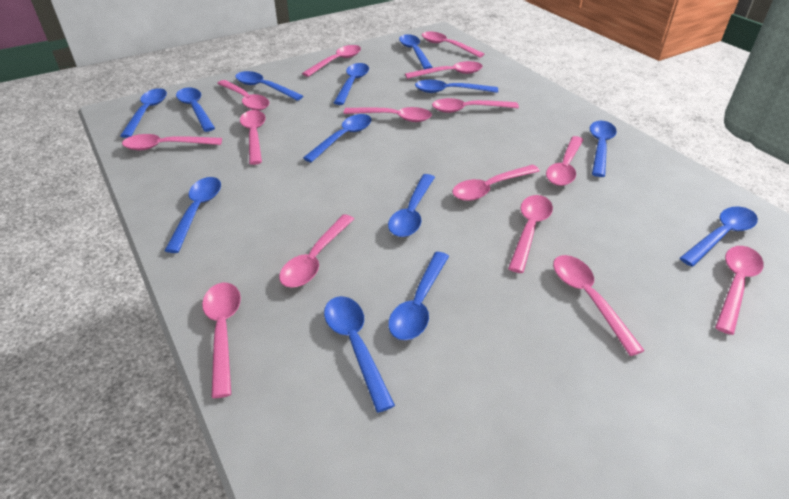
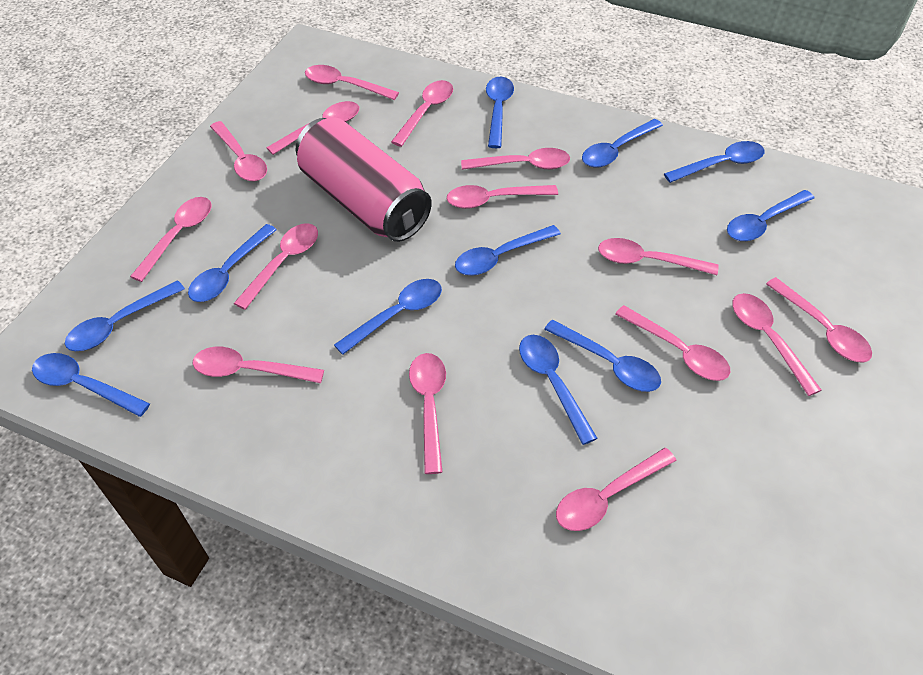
blue spoon: 13 -> 11
pink can: 0 -> 1

